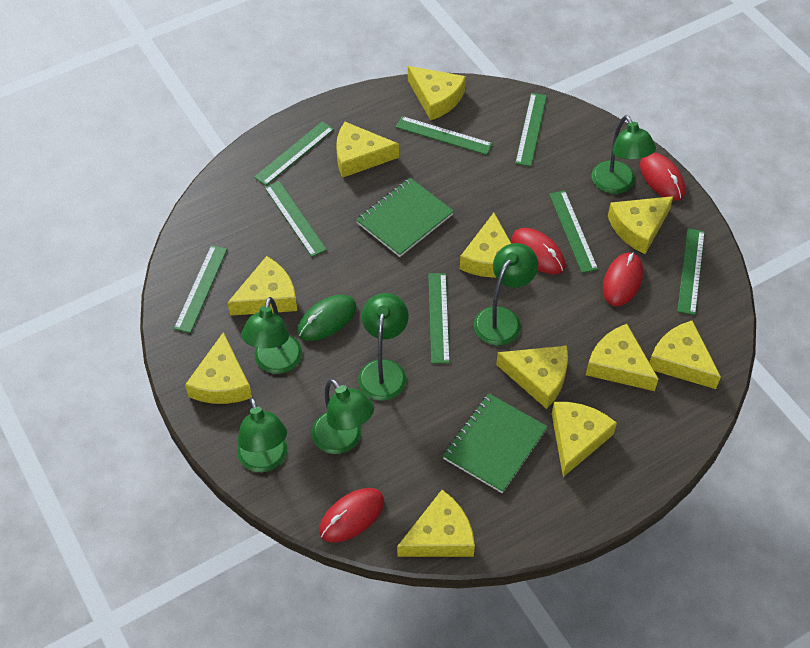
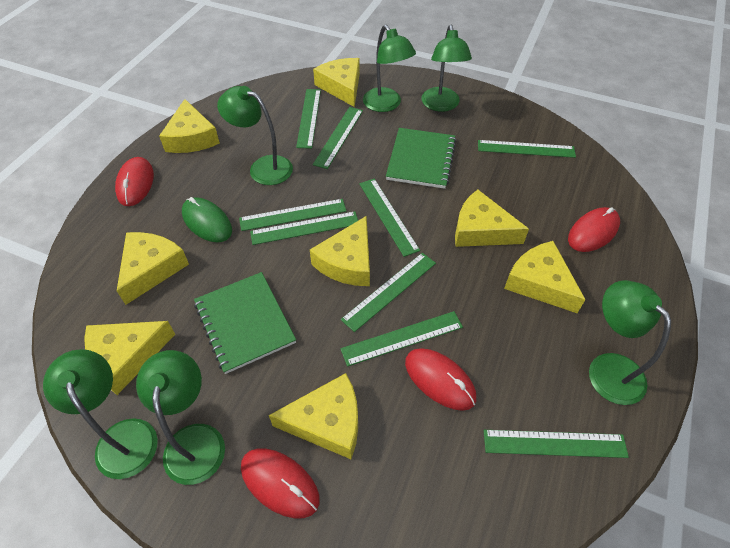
green ruler: 8 -> 9
yellow cheese: 11 -> 8

